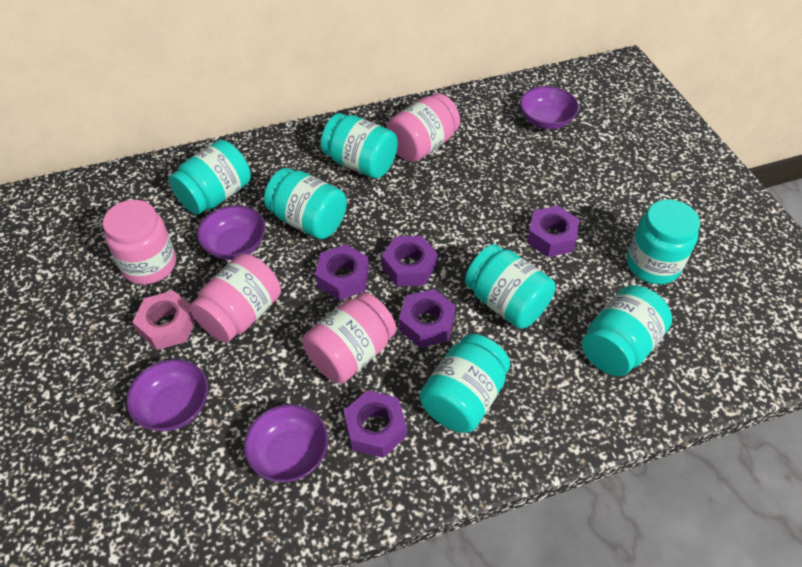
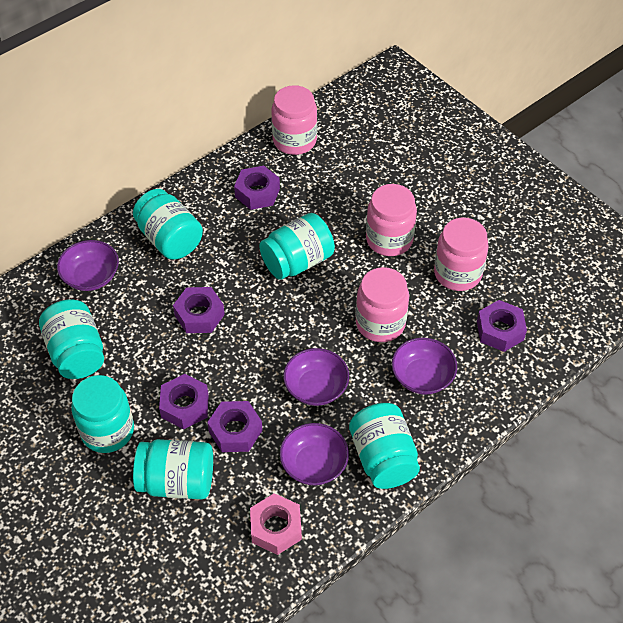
turquoise jar: 7 -> 6

